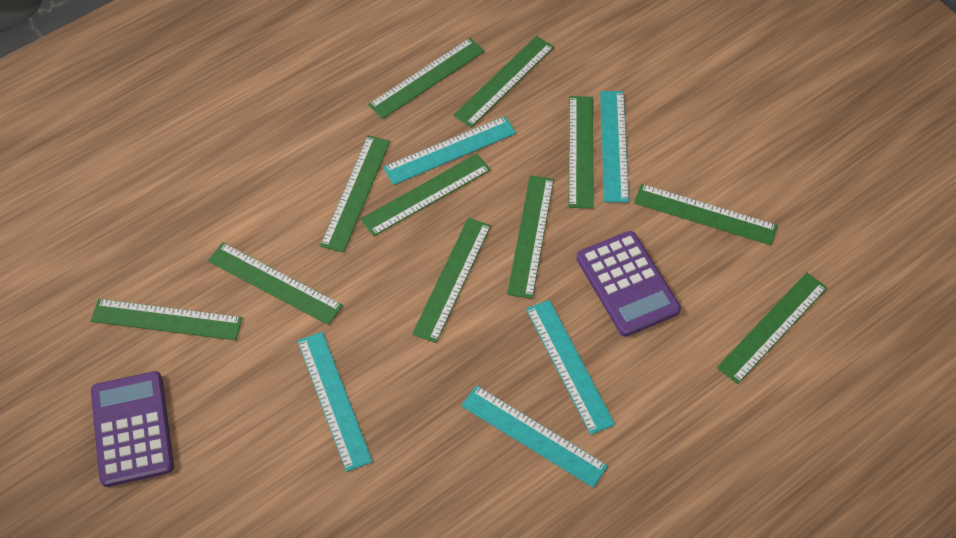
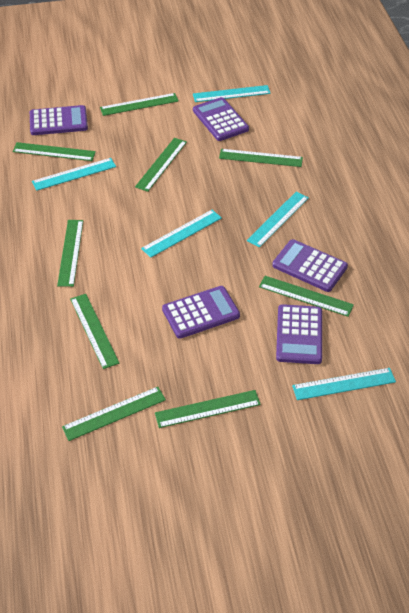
green ruler: 11 -> 9
purple calculator: 2 -> 5

